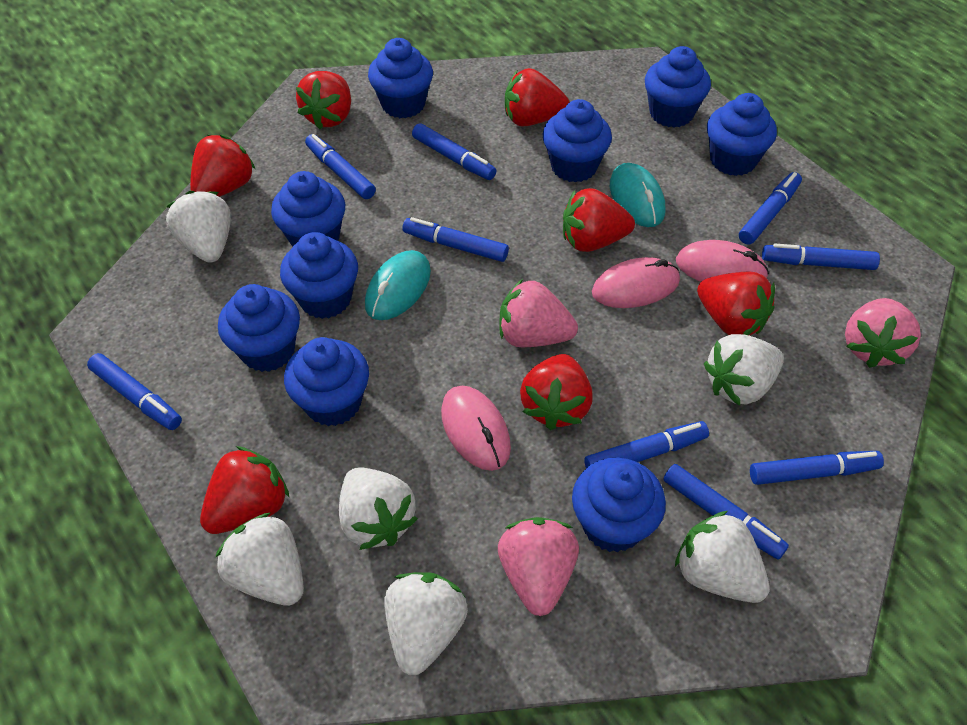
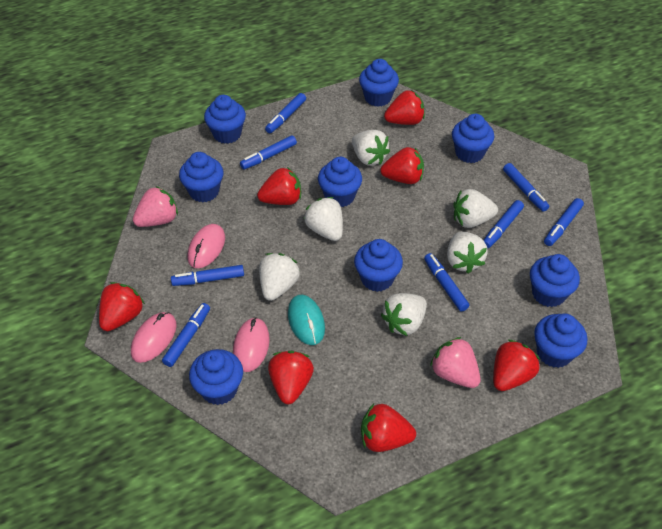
blue marker: 9 -> 8
pink strawberry: 3 -> 2
turquoise mouse: 2 -> 1

